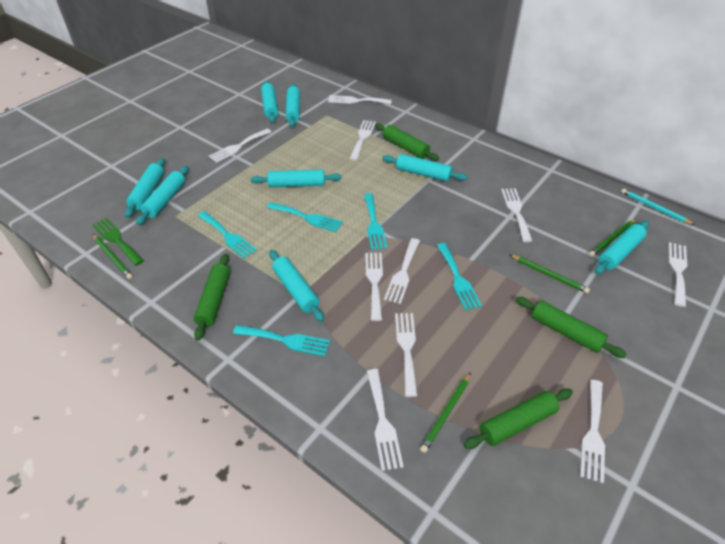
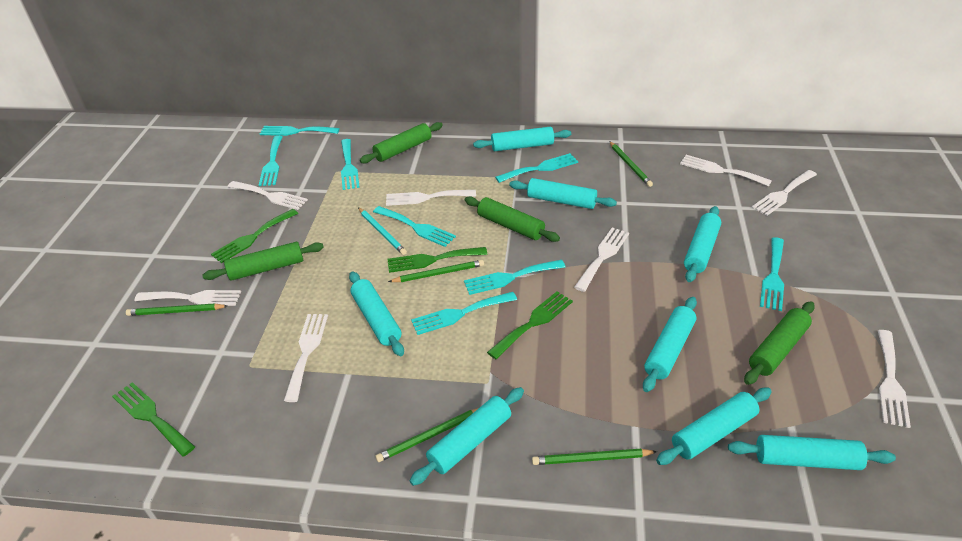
green fork: 1 -> 4
green pencil: 4 -> 5
turquoise fork: 5 -> 8
white fork: 10 -> 8

